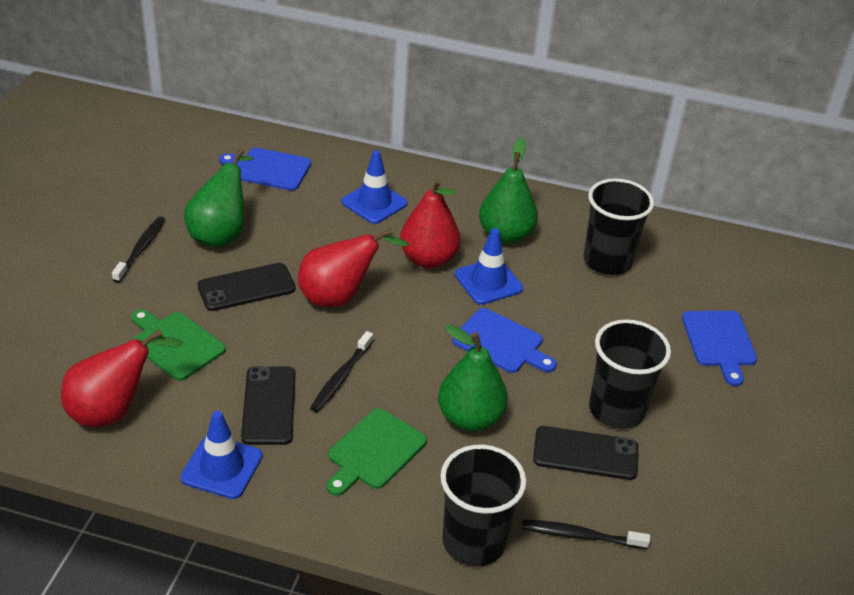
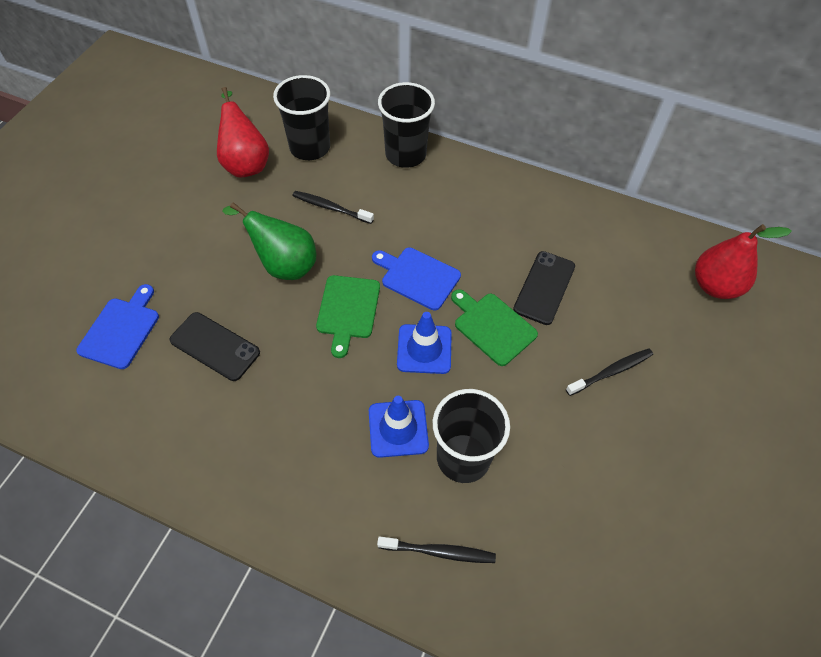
black phone: 3 -> 2
blue cutting board: 3 -> 2
blue traffic cone: 3 -> 2
green pear: 3 -> 1
red pear: 3 -> 2

